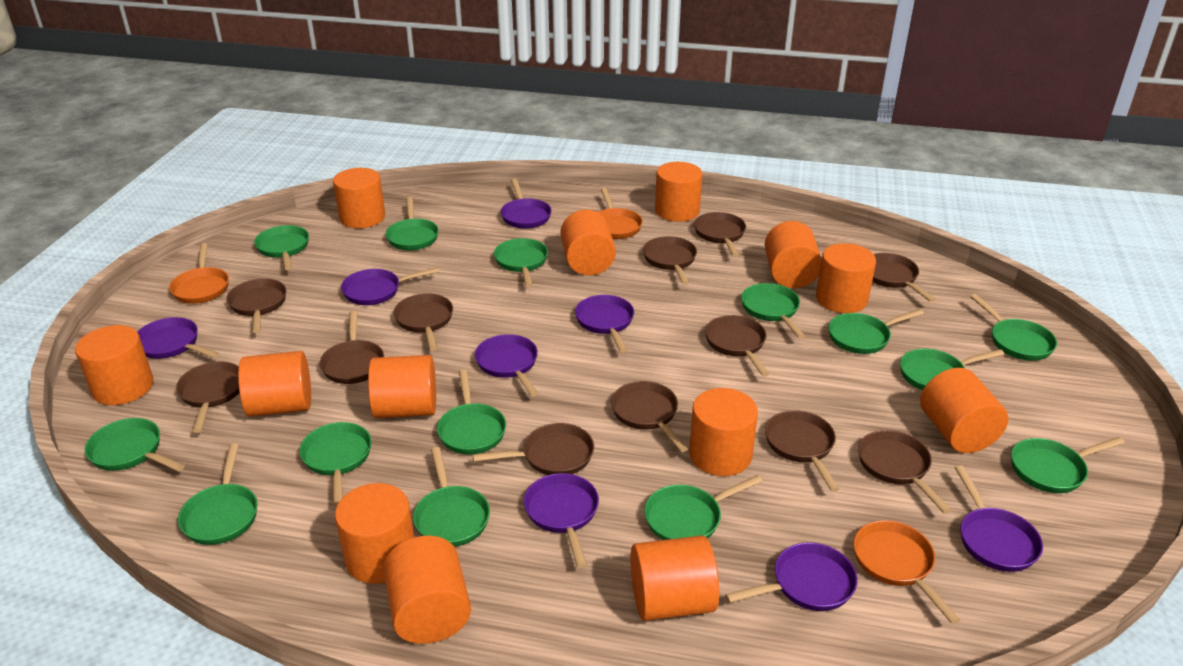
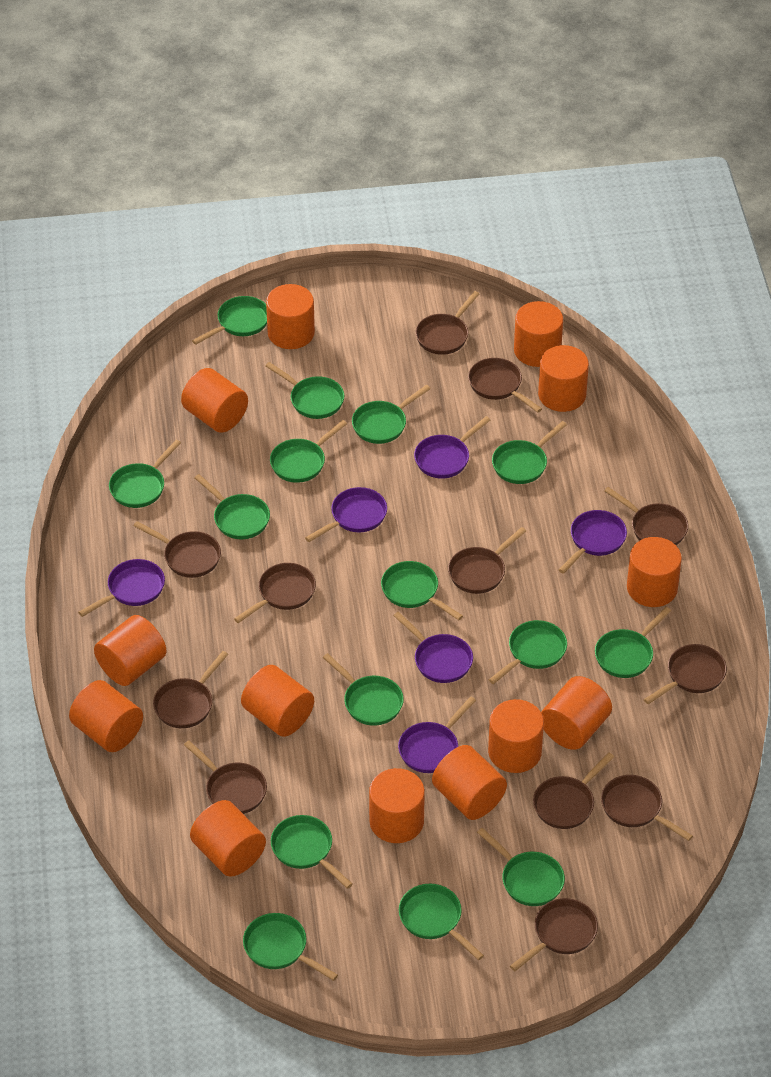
green pan: 14 -> 15
orange pan: 3 -> 0
purple pan: 8 -> 6

